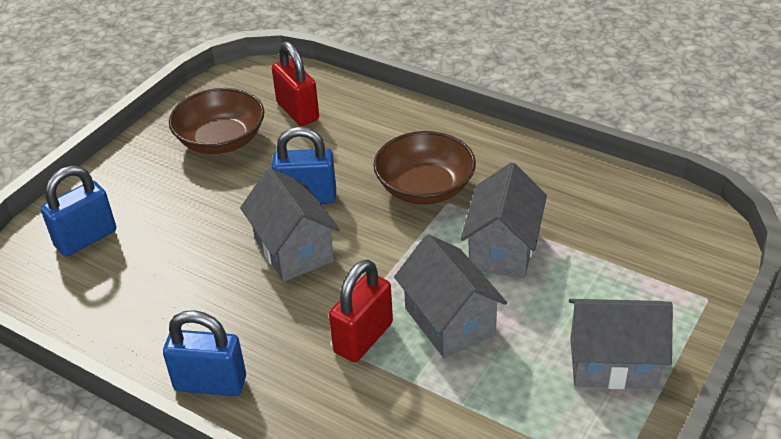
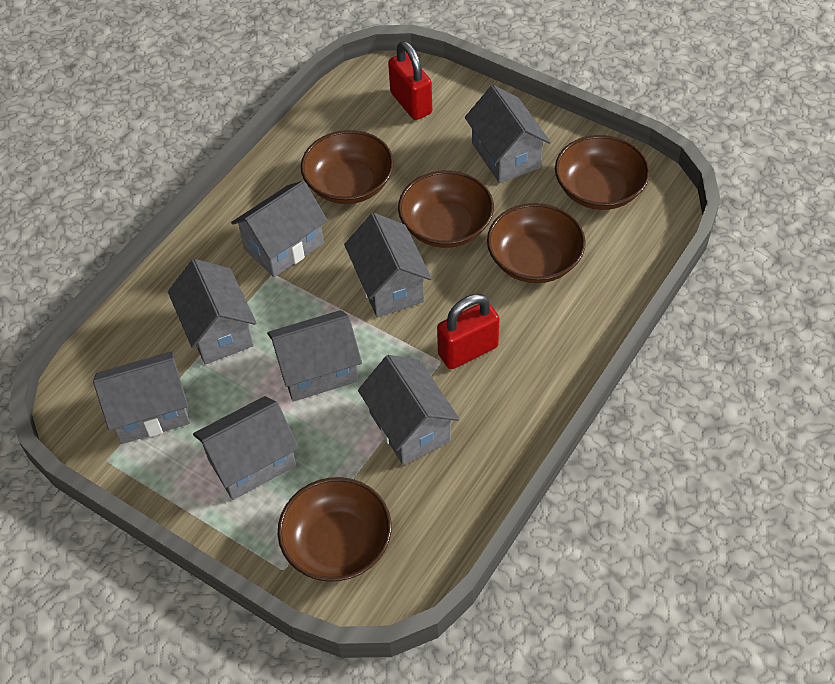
blue padlock: 3 -> 0
brown bowl: 2 -> 5
grey house: 4 -> 8

